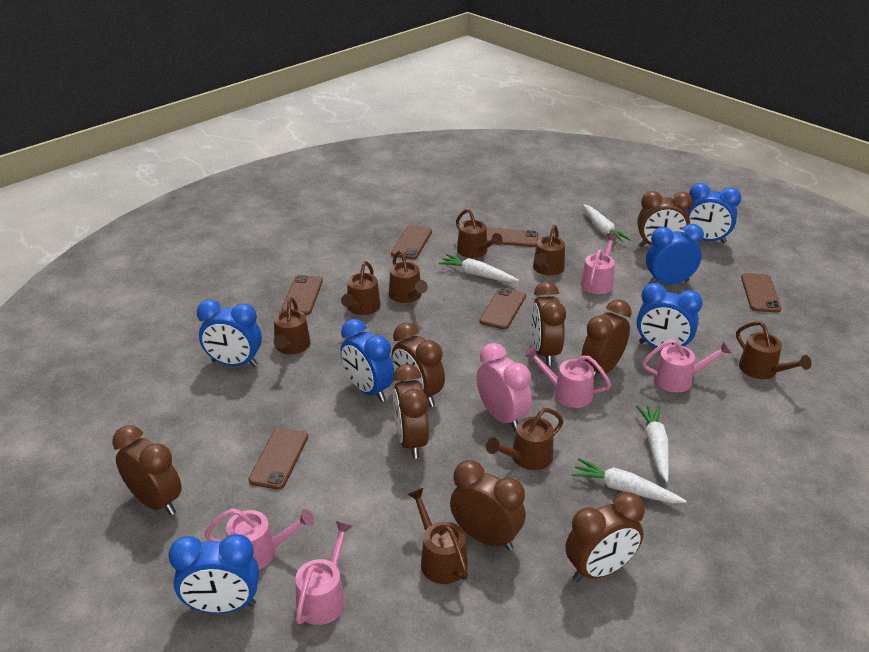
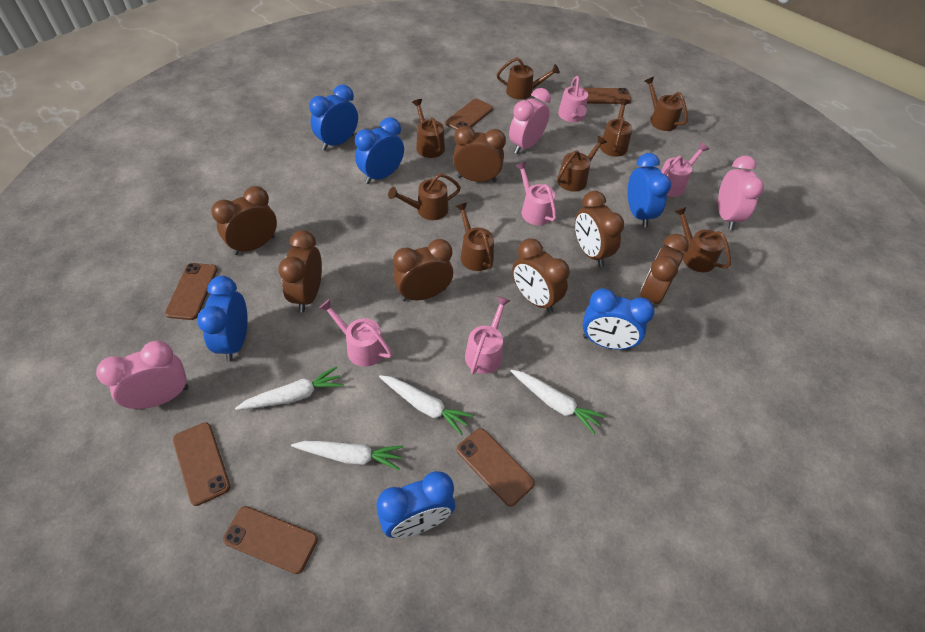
brown clock: 8 -> 7
pink clock: 1 -> 3

